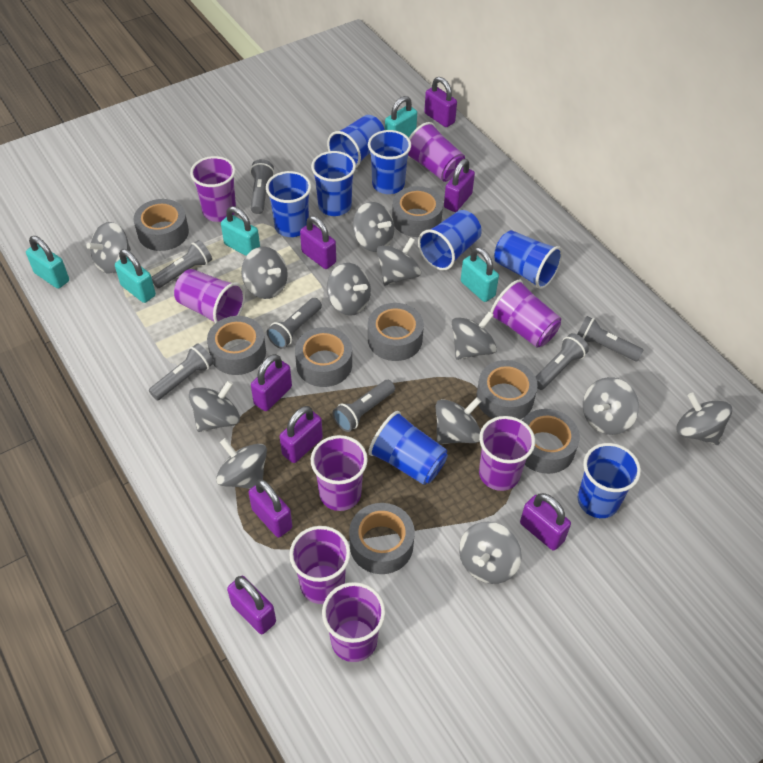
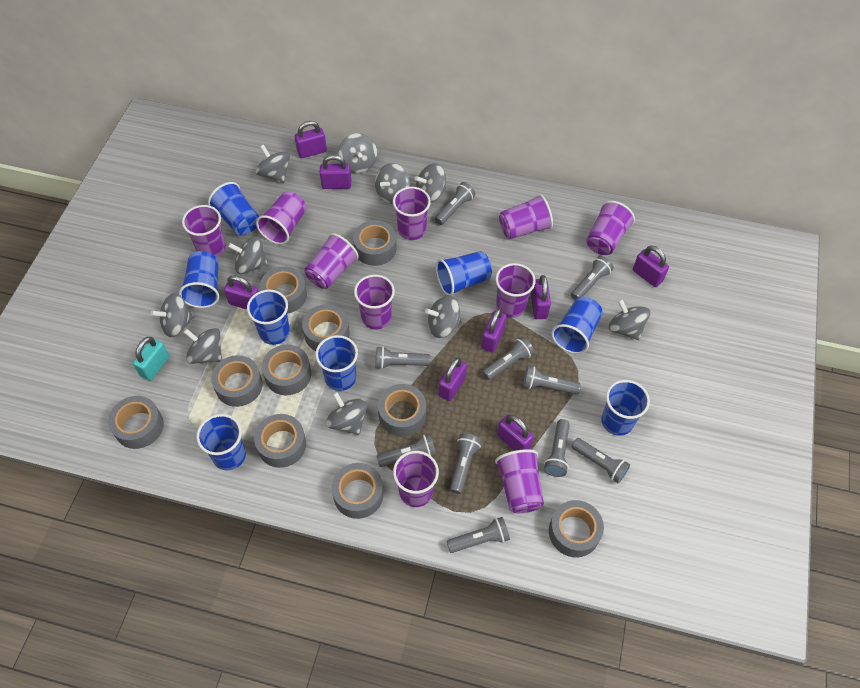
grey flashlight: 7 -> 10
grey spinning top: 12 -> 10
grey tape: 8 -> 10
purple cup: 8 -> 10
turquoise padlock: 5 -> 1

